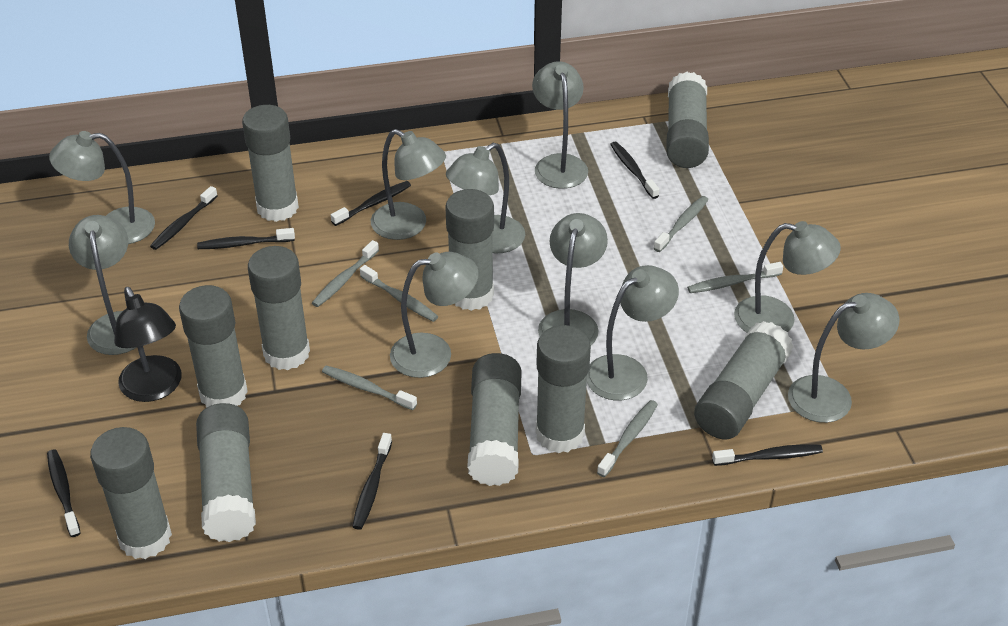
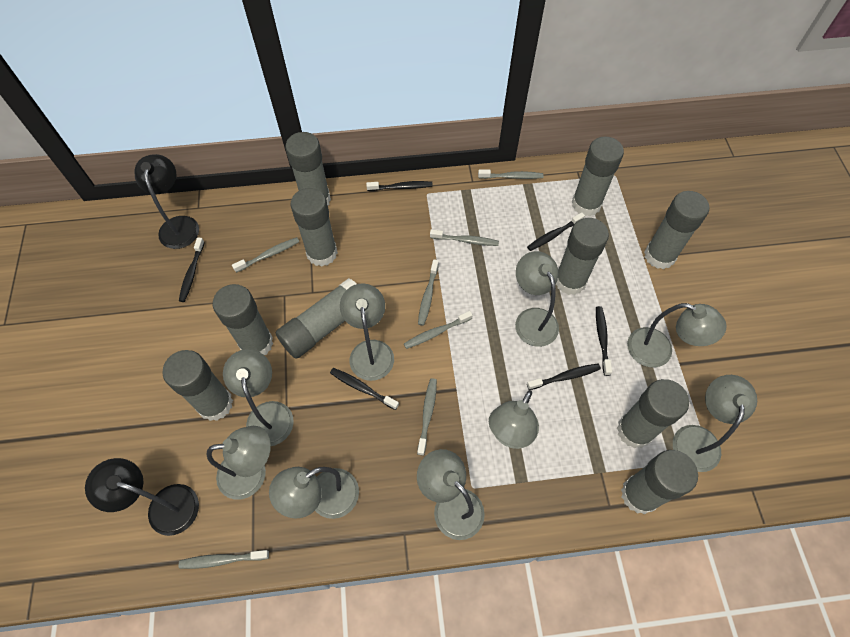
black lamp: 1 -> 2
black toothbrush: 7 -> 6
grey lamp: 10 -> 9
grey toothbrush: 6 -> 7

